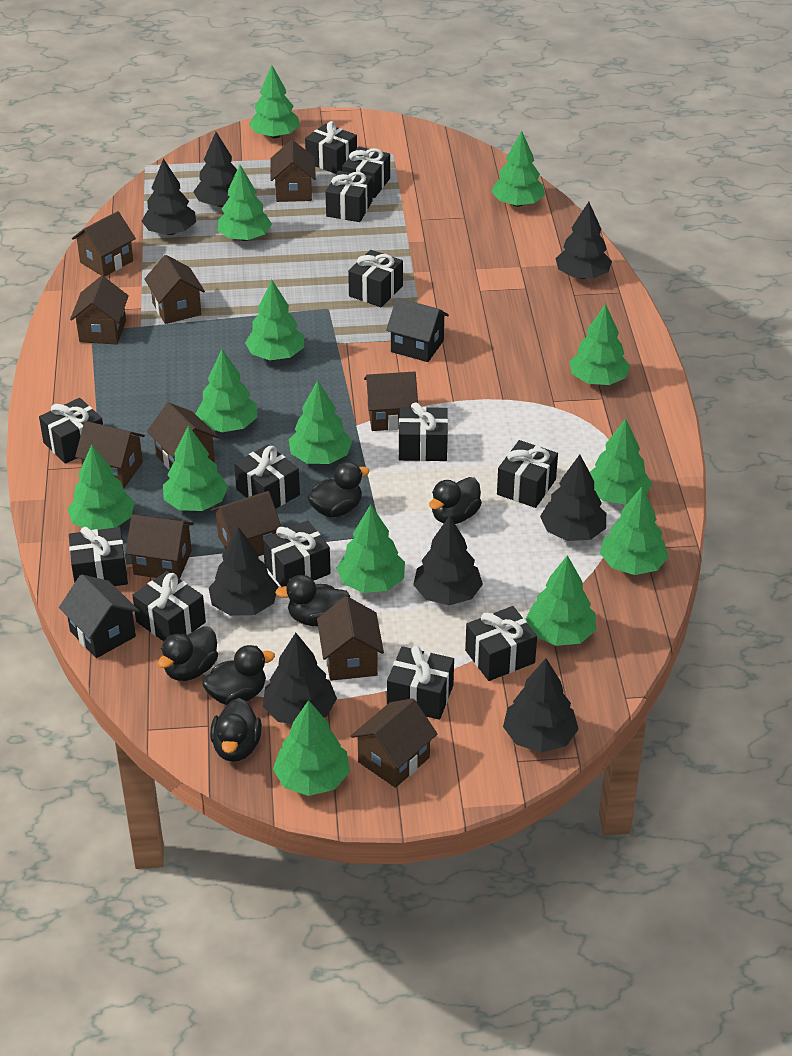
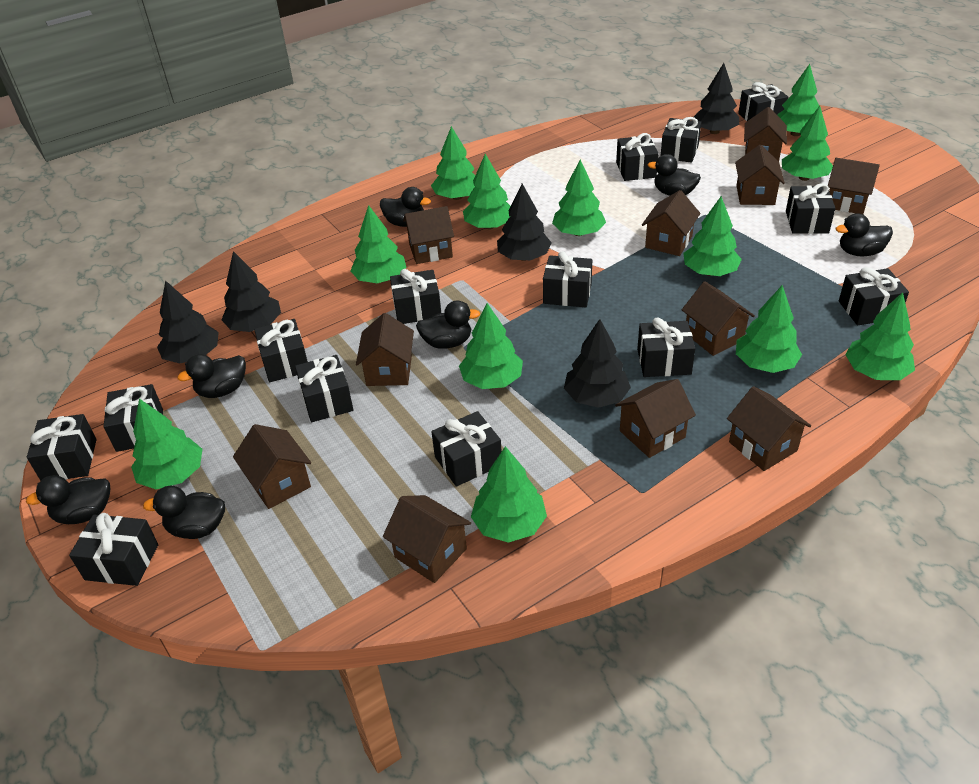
black duck: 6 -> 7
black gift: 13 -> 14
black house: 2 -> 0
black tree: 8 -> 5
green tree: 14 -> 12

